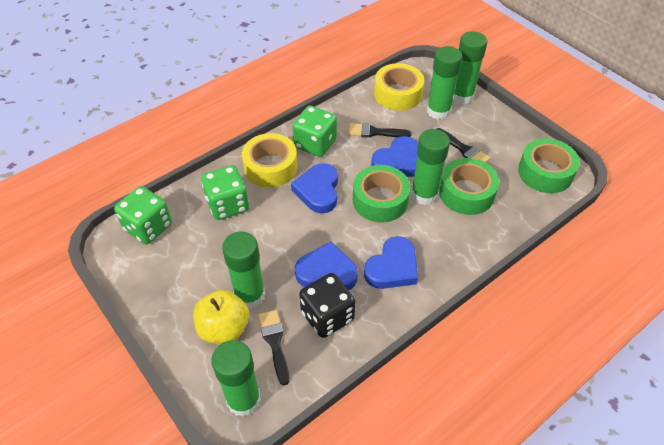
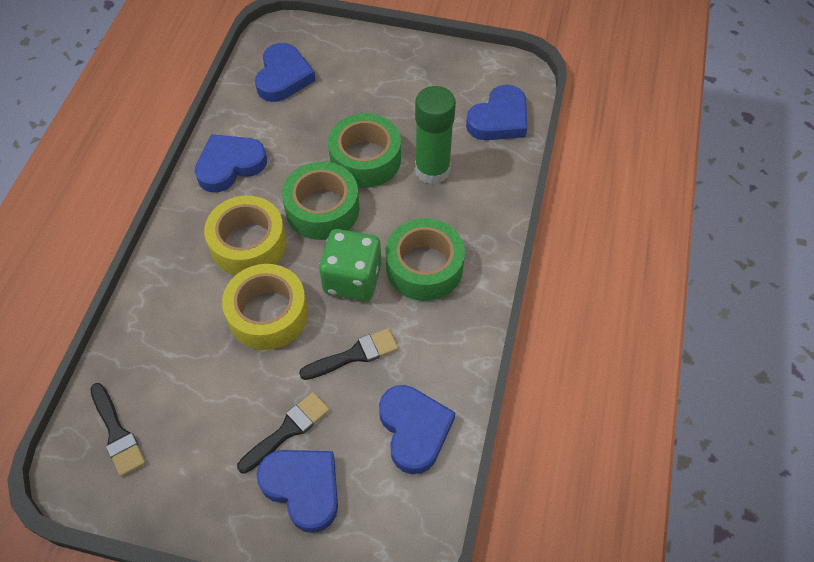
black dice: 1 -> 0
blue heart: 4 -> 5
green dice: 3 -> 1
green glue stick: 5 -> 1
yellow apple: 1 -> 0

